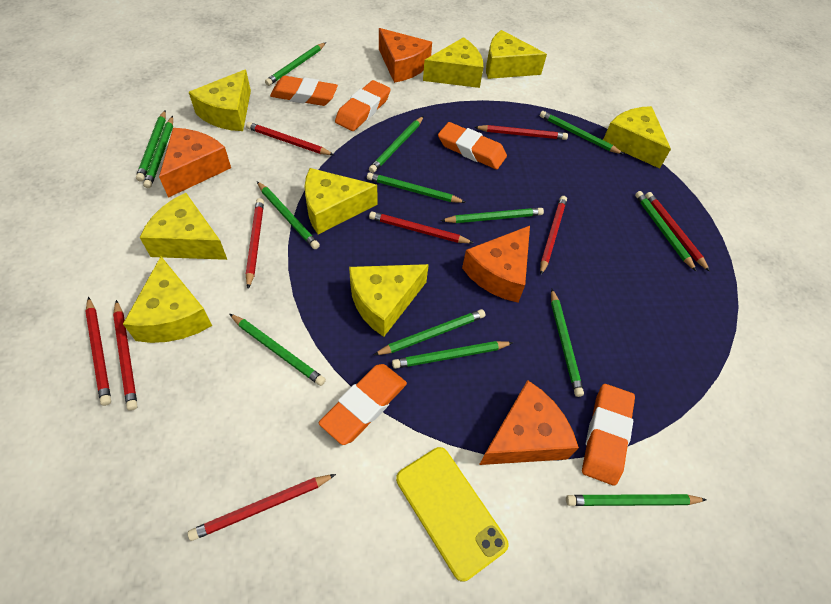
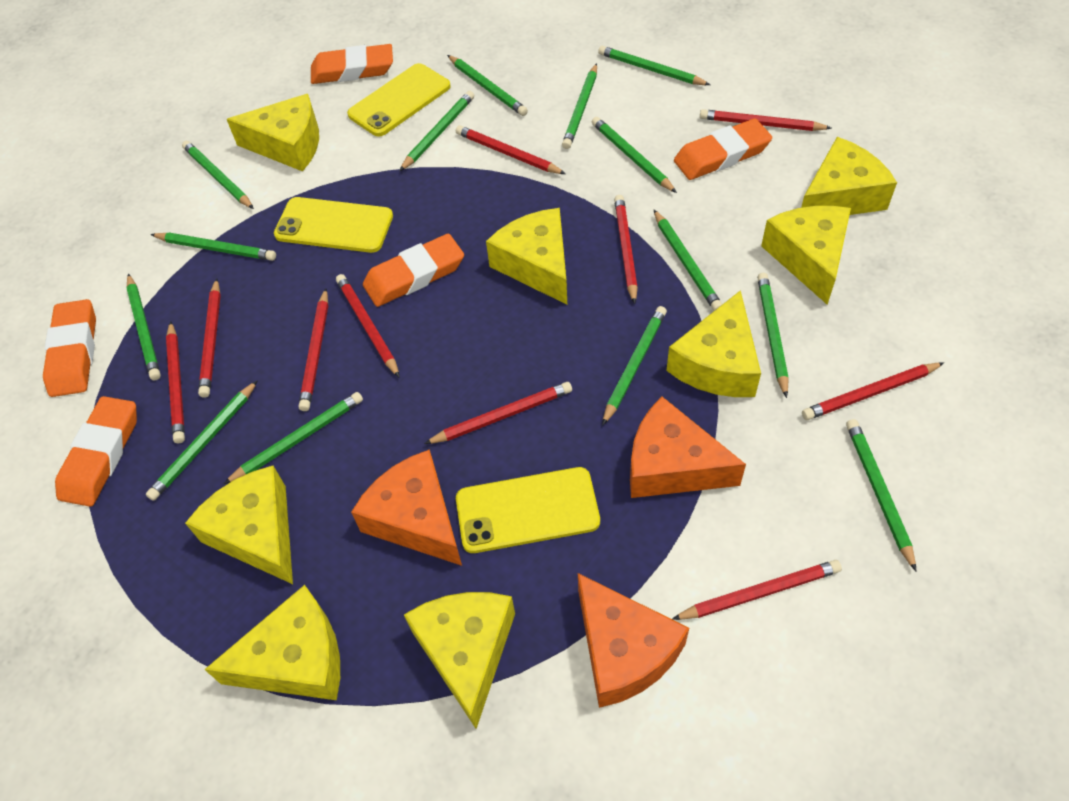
orange cheese: 4 -> 3
red pencil: 9 -> 10
yellow phone: 1 -> 3

